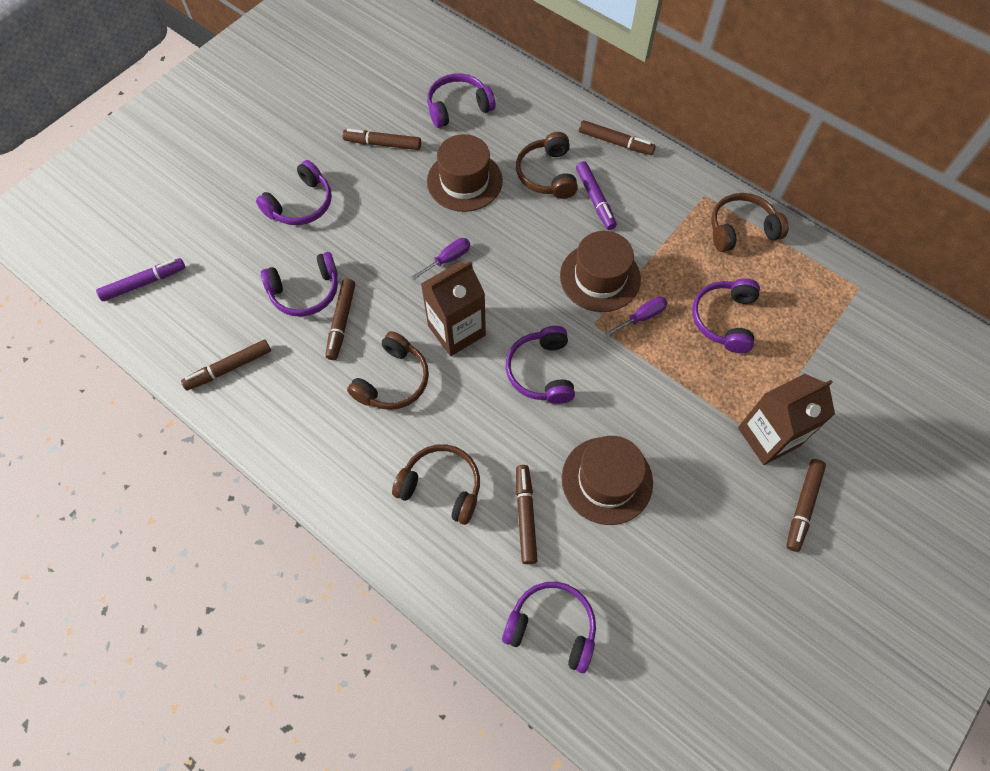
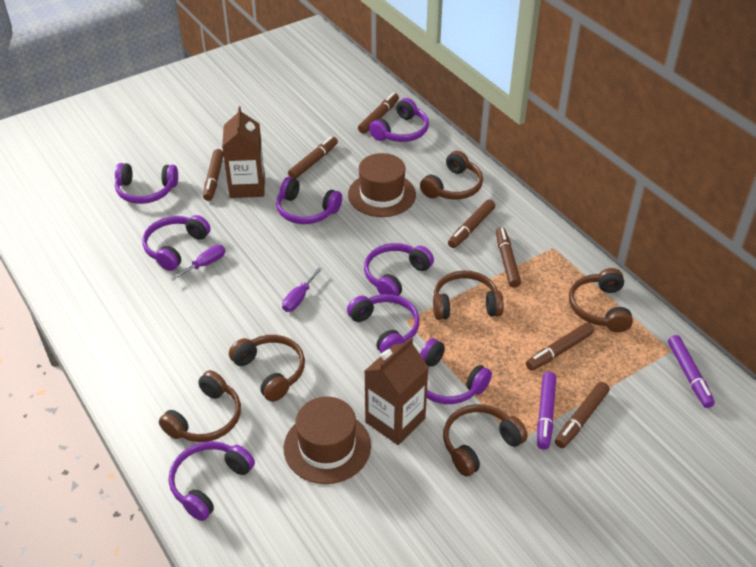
brown hat: 3 -> 2
brown headphones: 4 -> 6
brown marker: 6 -> 7
purple headphones: 6 -> 8

